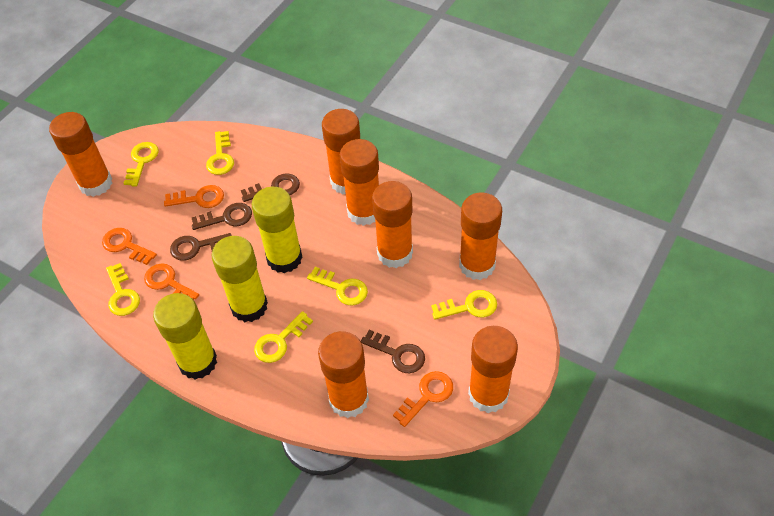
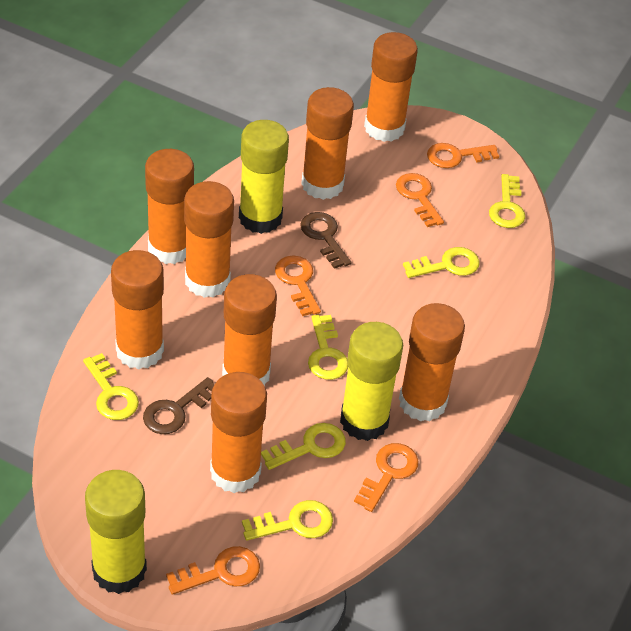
brown key: 4 -> 2
orange glue stick: 7 -> 8
orange key: 4 -> 5

